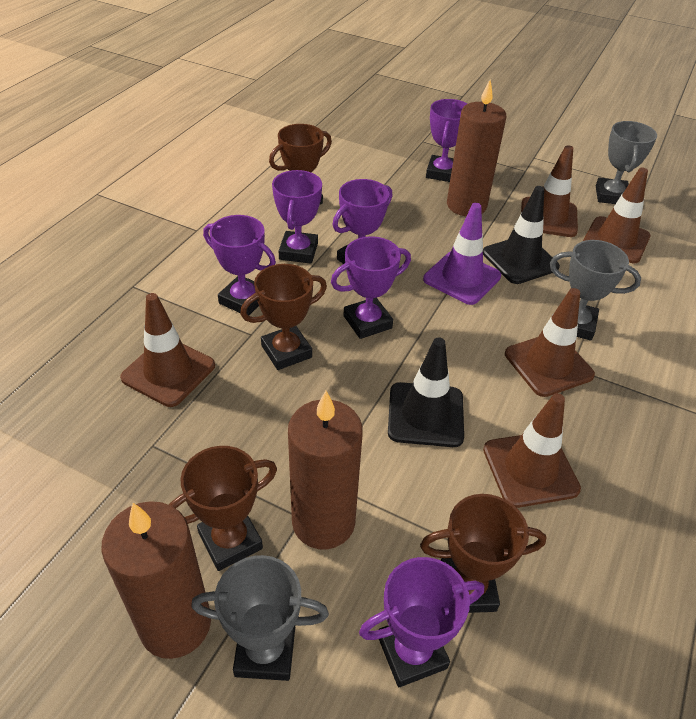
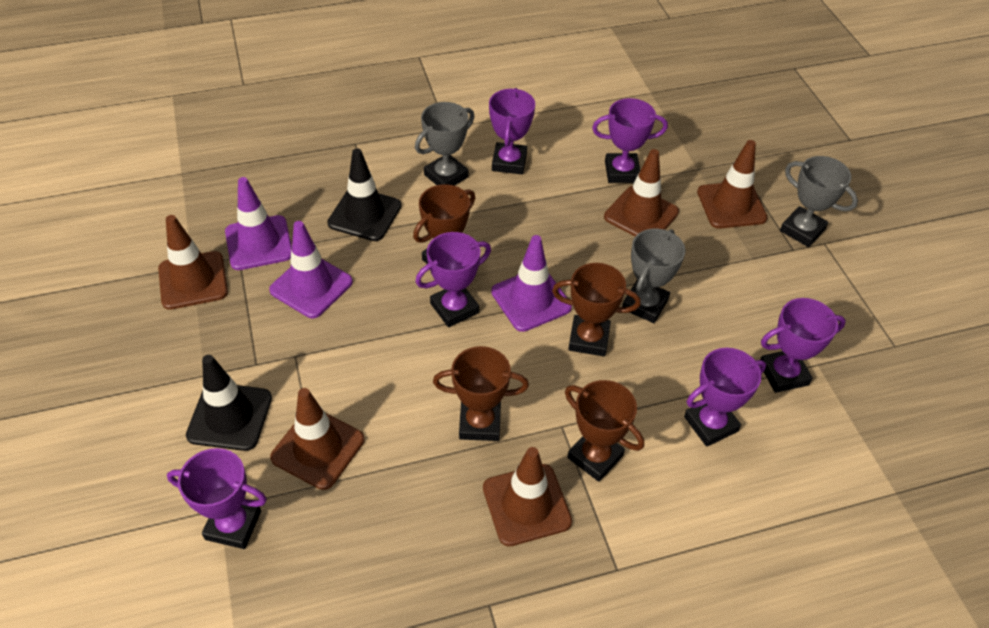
brown candle: 3 -> 0
purple traffic cone: 1 -> 3

